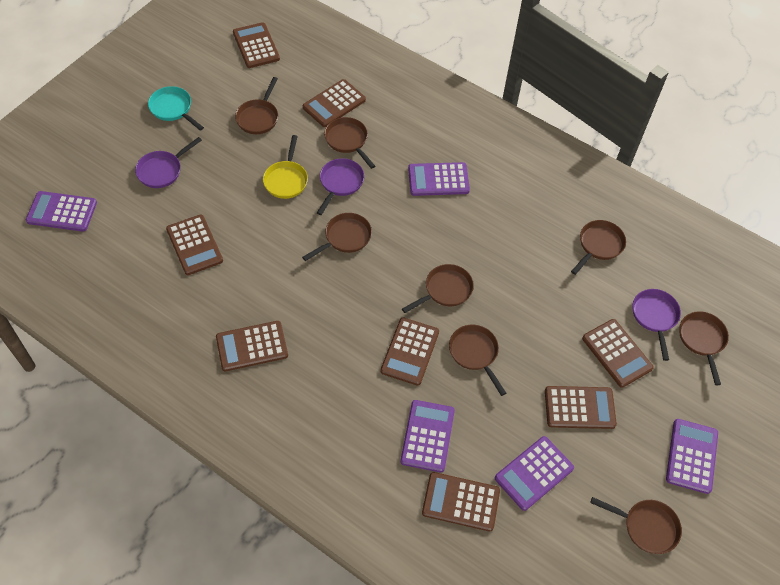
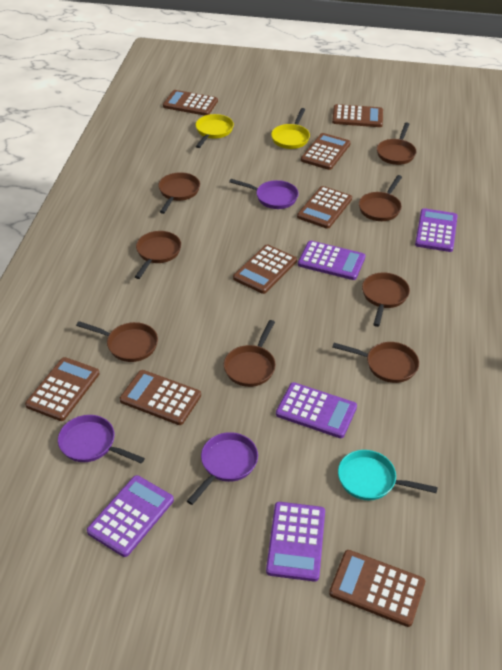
yellow pan: 1 -> 2

